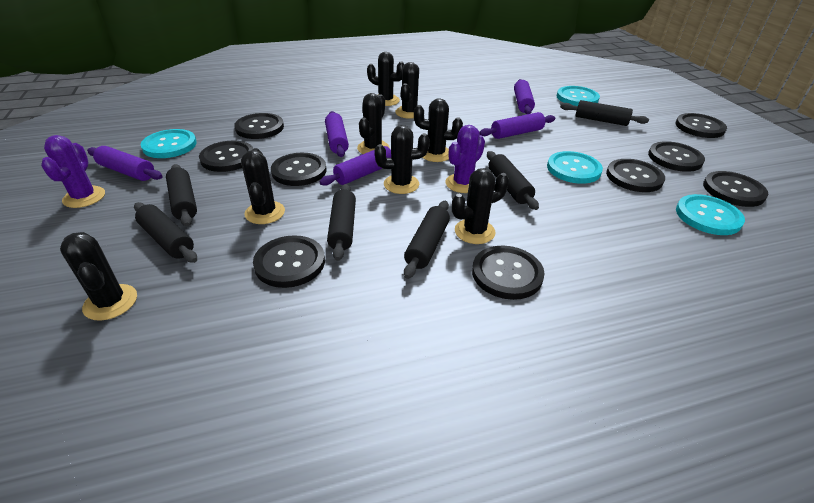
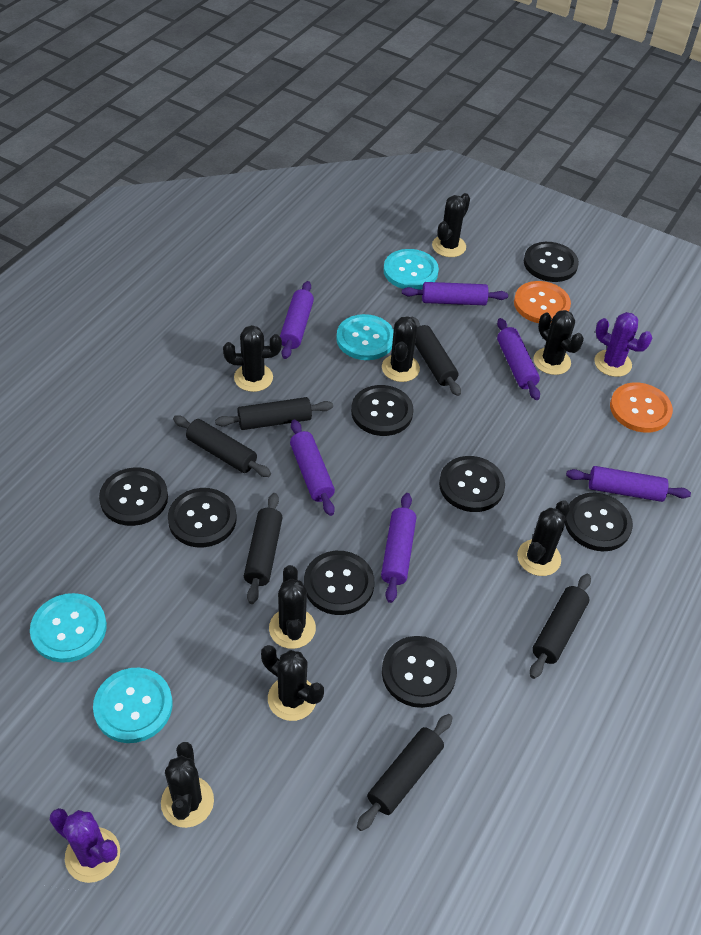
black button: 9 -> 8
orange button: 0 -> 2
purple rolling pin: 5 -> 6

